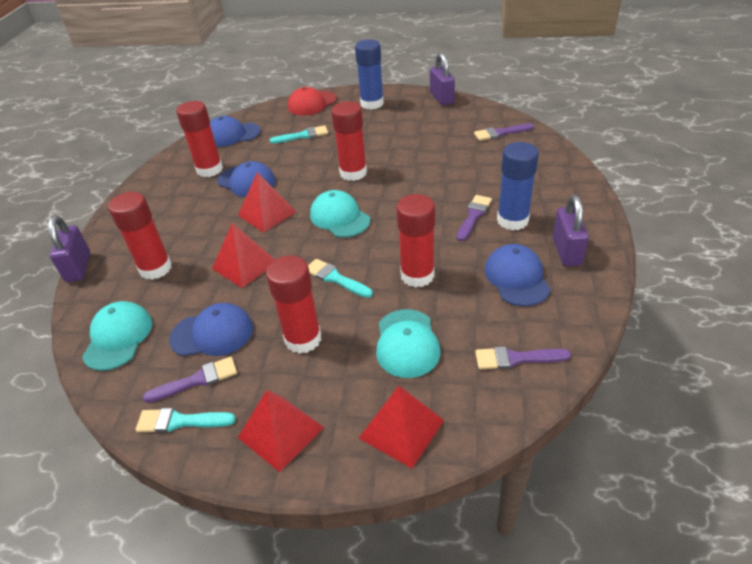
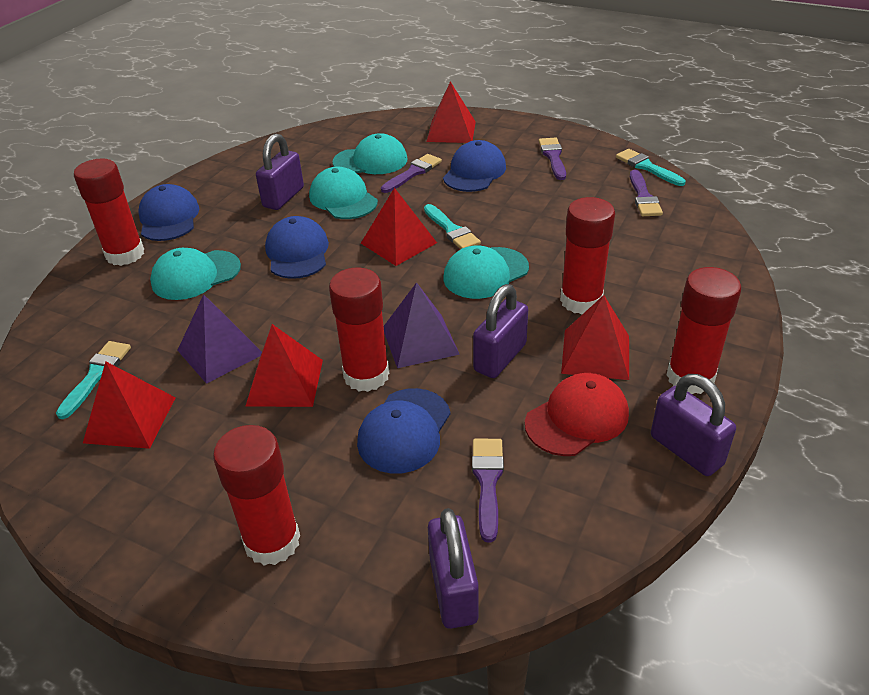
blue glue stick: 2 -> 0
purple padlock: 3 -> 4
purple pyramid: 0 -> 2
red pyramid: 4 -> 5
turquoise cap: 3 -> 4

